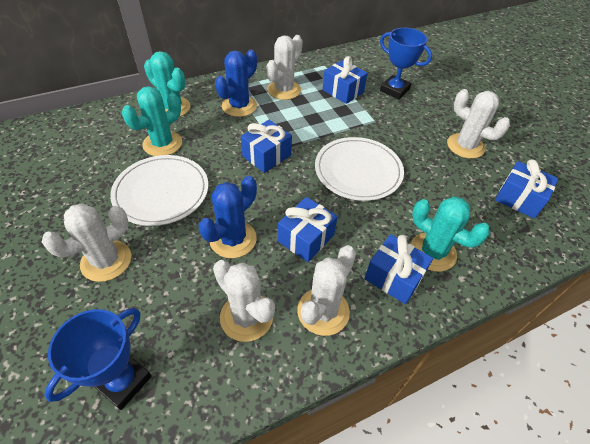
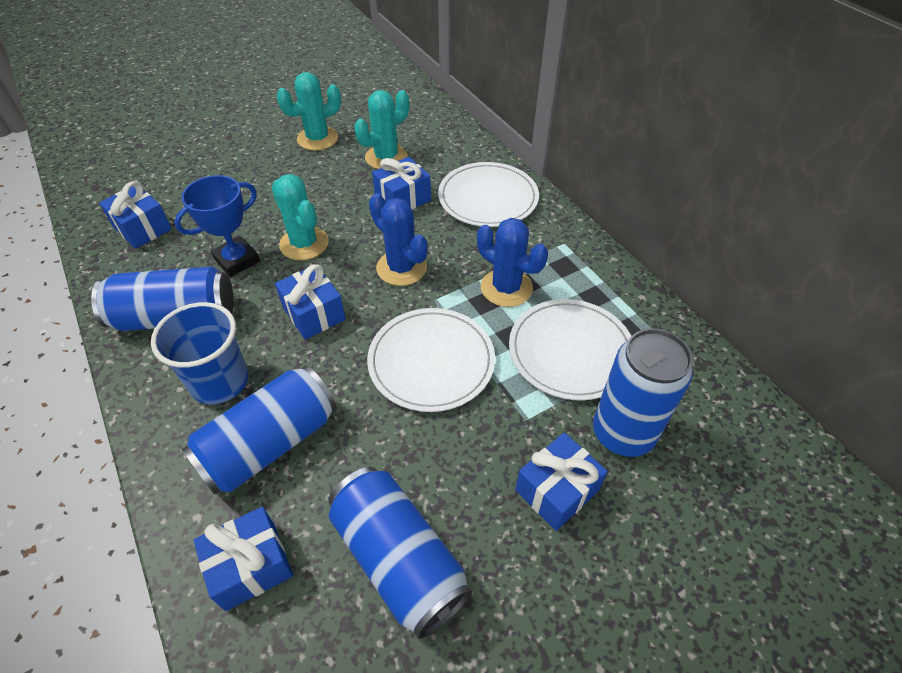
blue can: 0 -> 4
blue cup: 0 -> 1
blue trophy: 2 -> 1
white cactus: 5 -> 0
white plate: 2 -> 3

